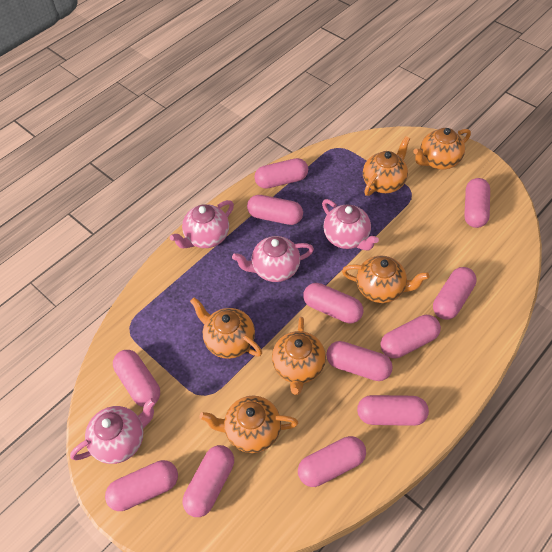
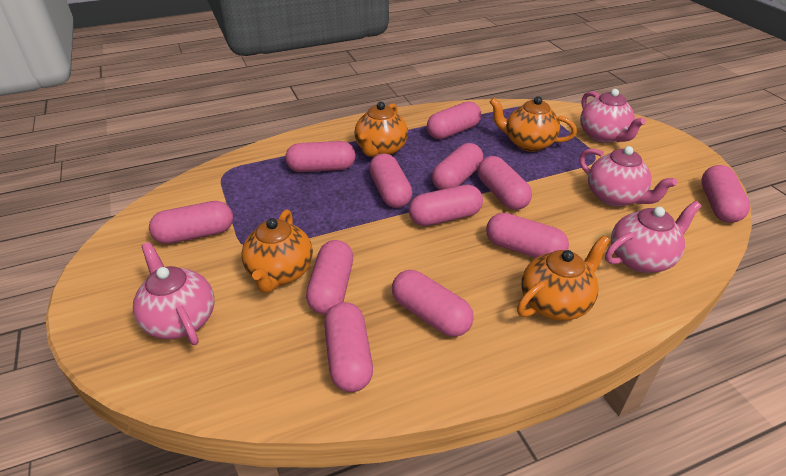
orange teapot: 6 -> 4

